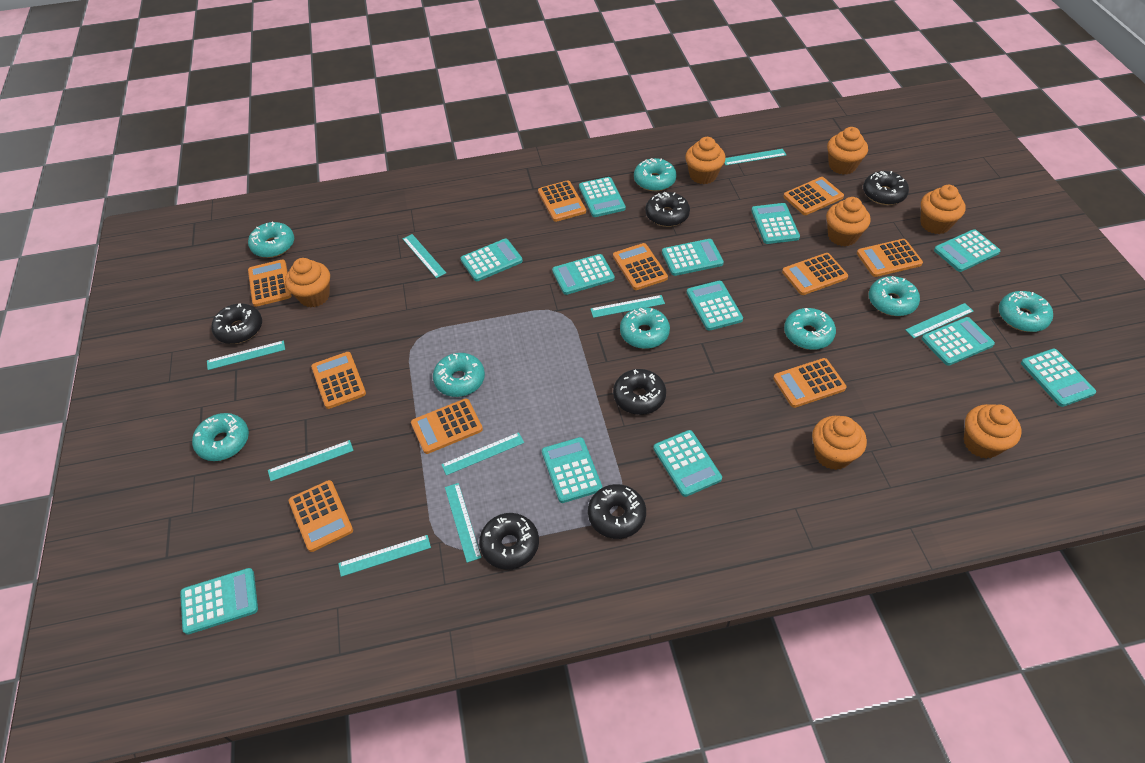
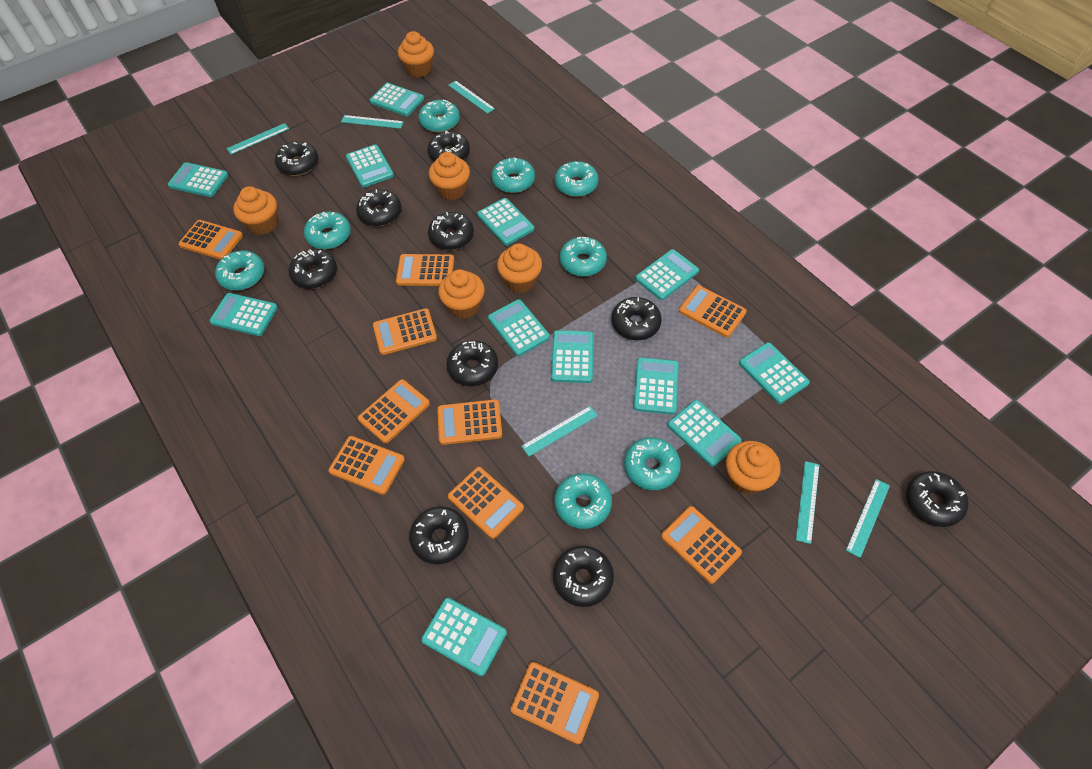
black donut: 6 -> 10
orange cupcake: 7 -> 6
turquoise ruler: 9 -> 6

